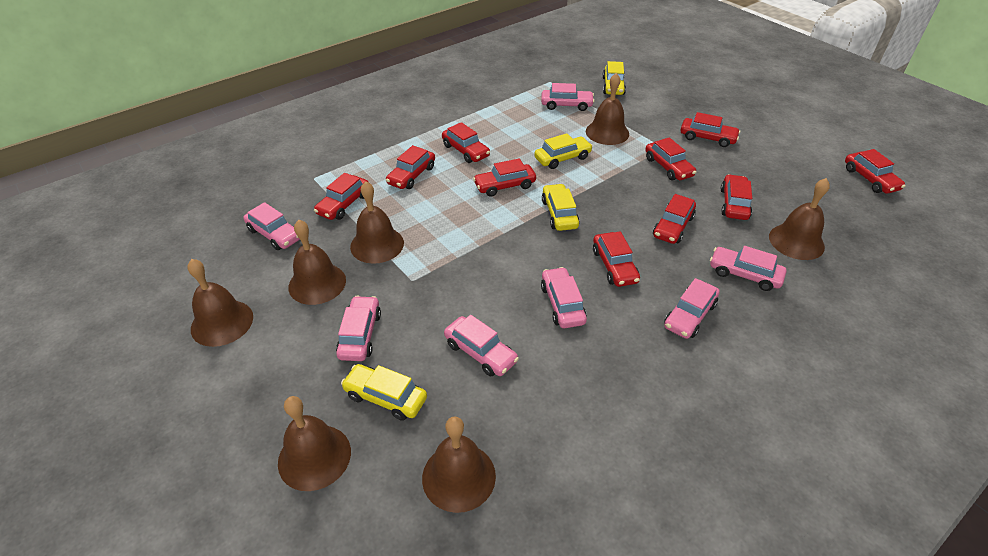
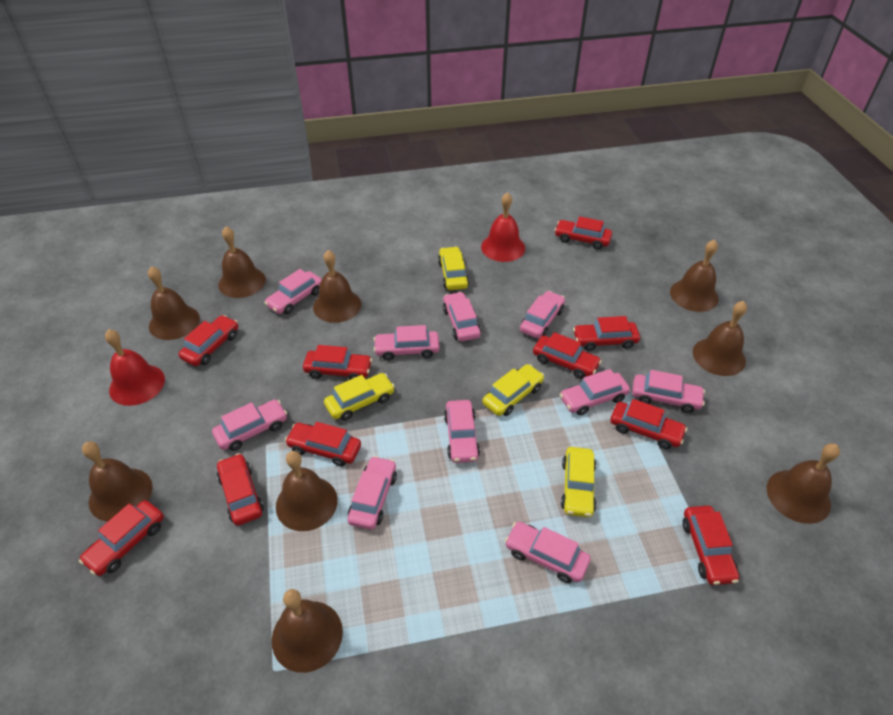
brown bell: 7 -> 9
pink car: 7 -> 10
red bell: 0 -> 2

